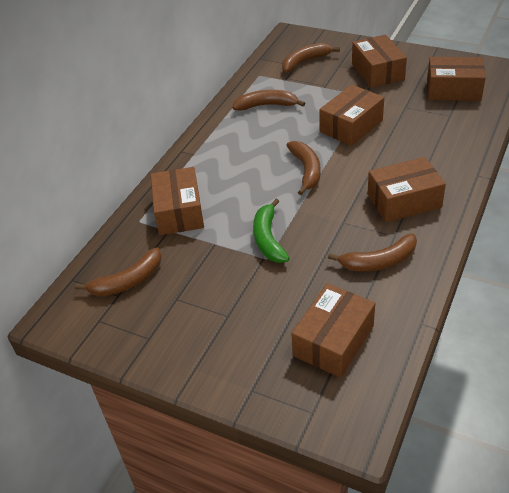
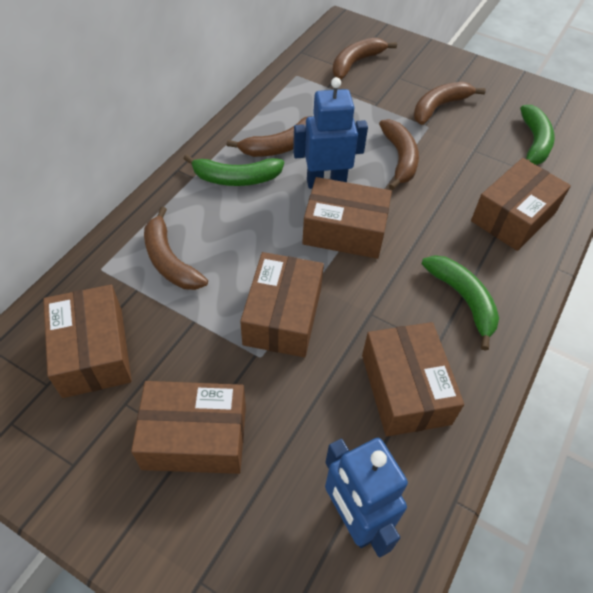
blue robot: 0 -> 2
green banana: 1 -> 3

